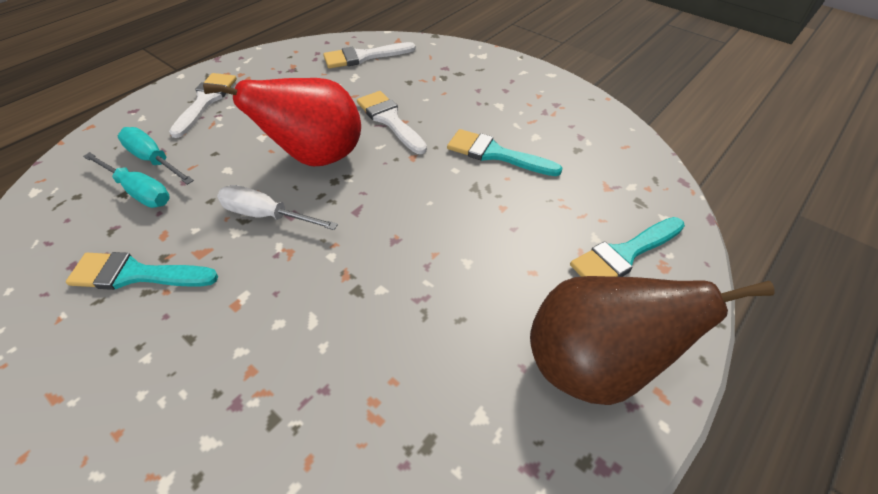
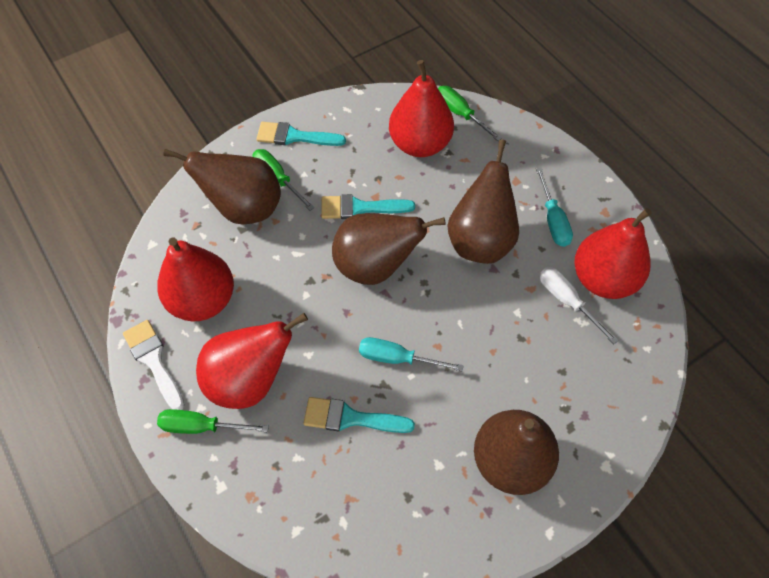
brown pear: 1 -> 4
green screwdriver: 0 -> 3
red pear: 1 -> 4
white brush: 3 -> 1

